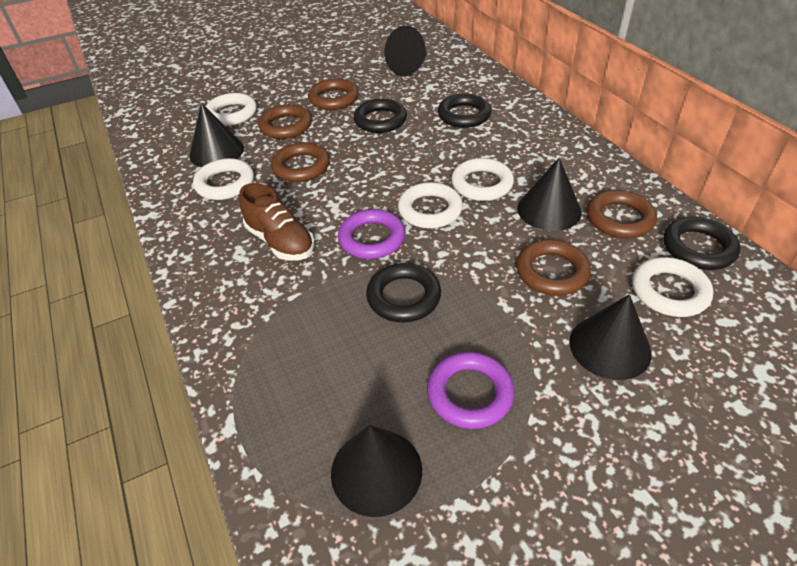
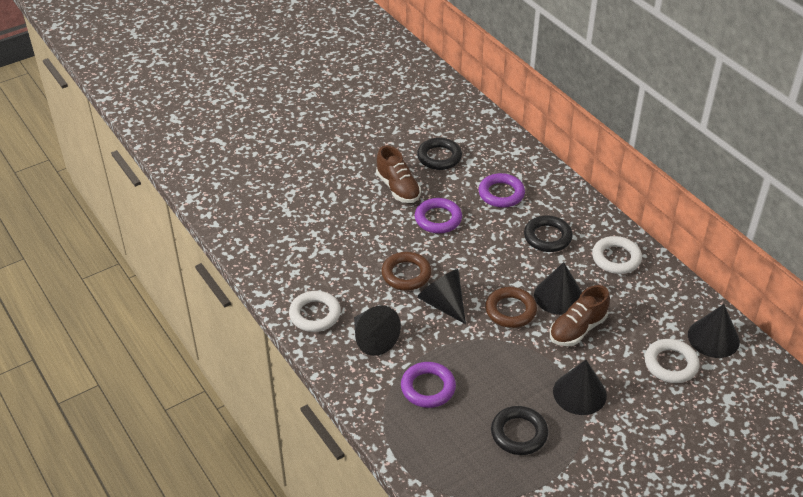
black ring: 4 -> 3
brown ring: 5 -> 2
brown shoe: 1 -> 2
purple ring: 2 -> 3
white ring: 5 -> 3

